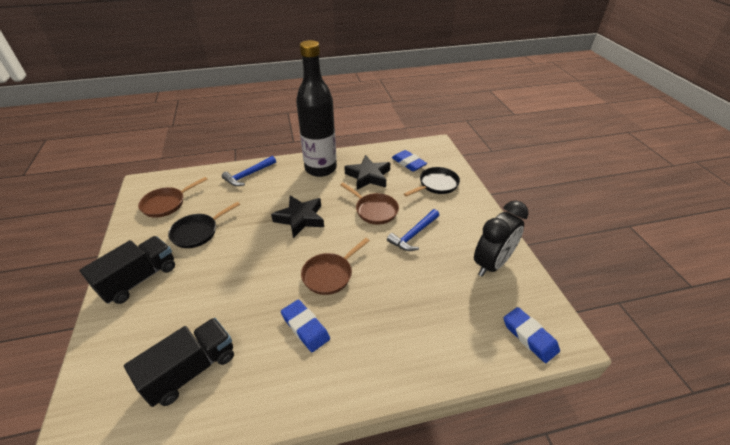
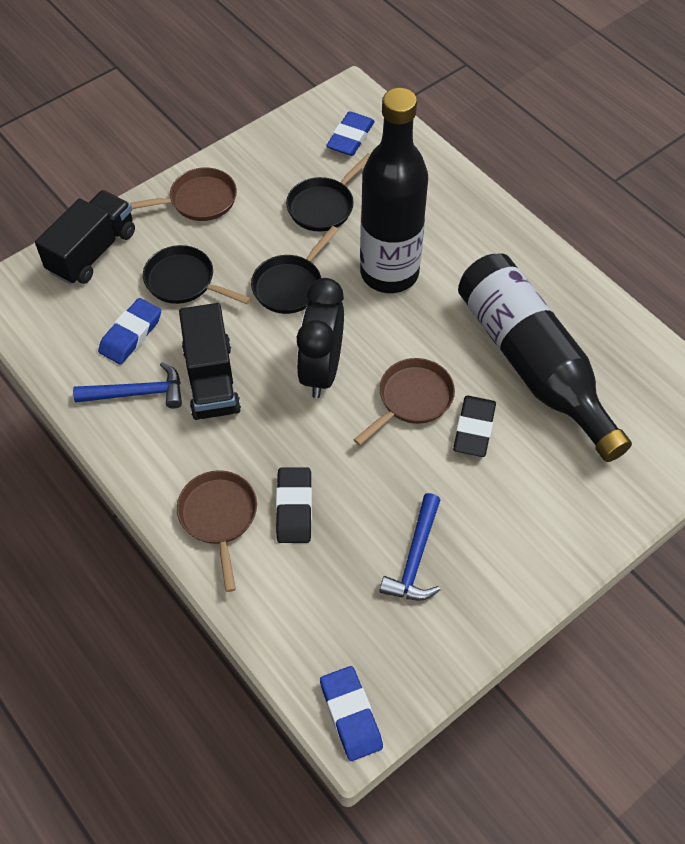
black bottle: 1 -> 2
black eraser: 0 -> 2
black pan: 2 -> 3
black star: 2 -> 0

